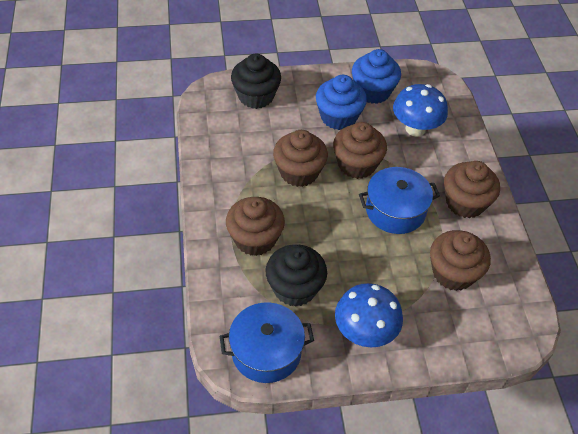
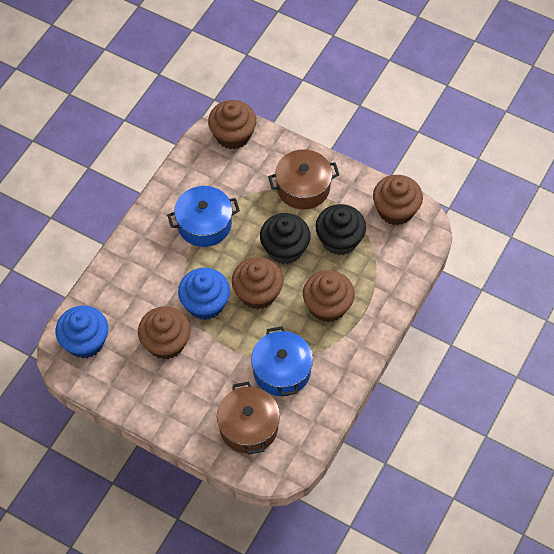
blue mushroom: 2 -> 0
brown pot: 0 -> 2

